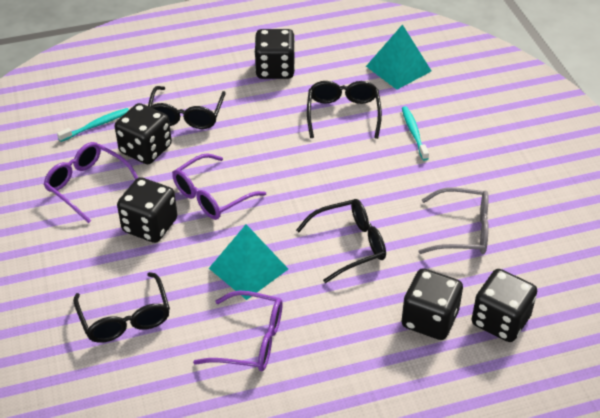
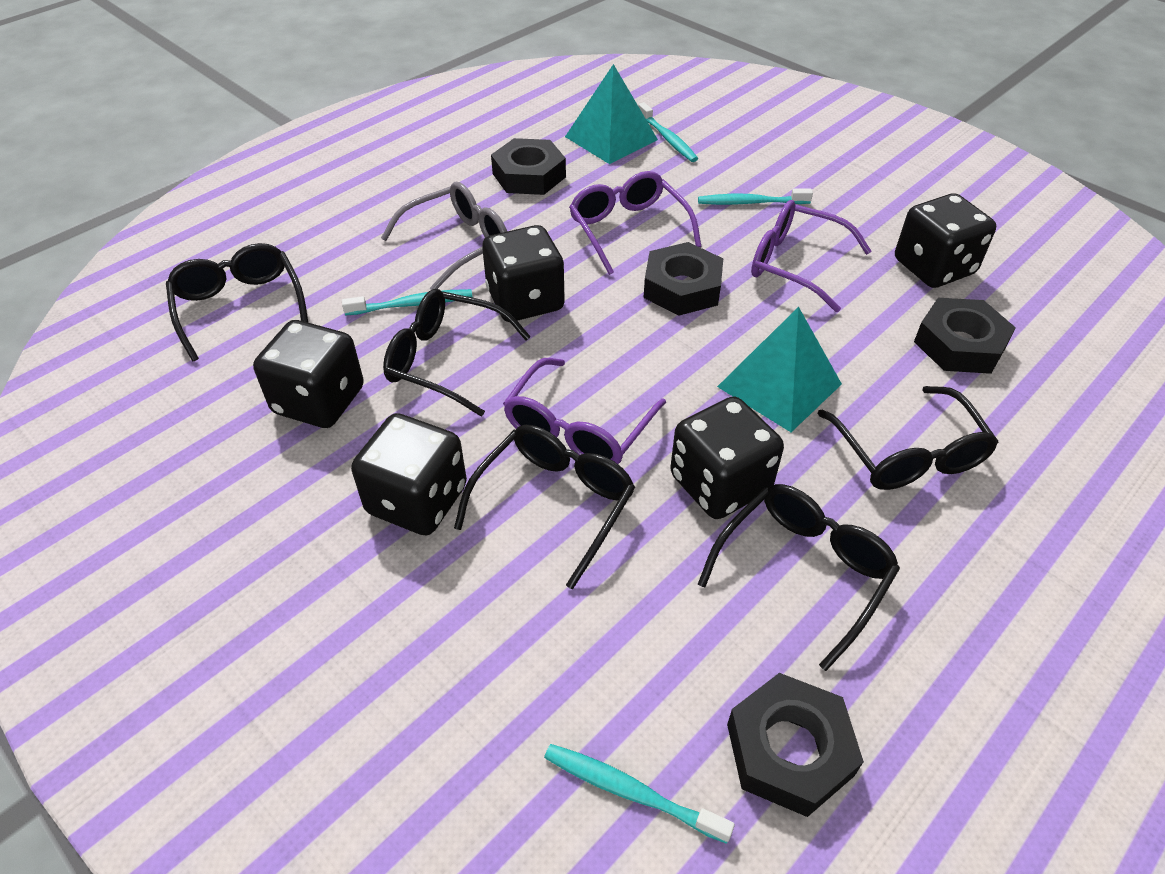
black glasses: 4 -> 5
black nut: 0 -> 4
turquoise toothbrush: 2 -> 4

